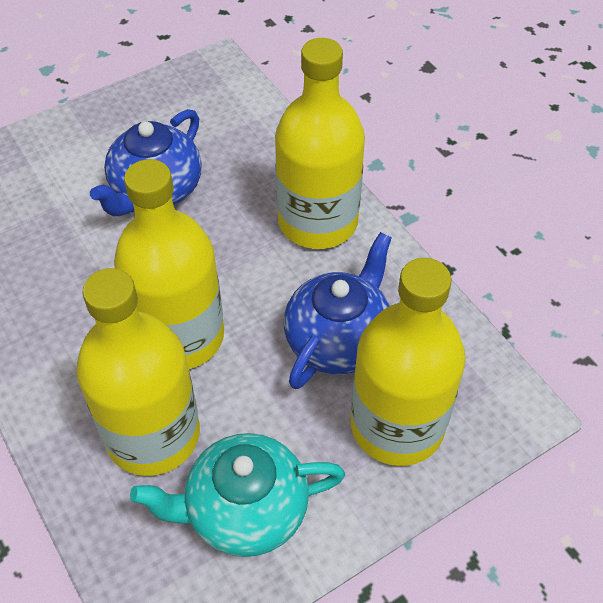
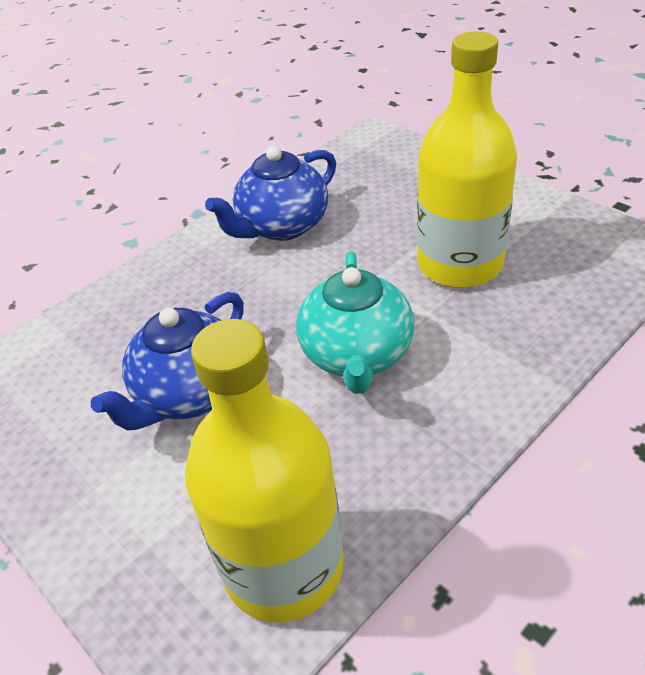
yellow bottle: 4 -> 2

